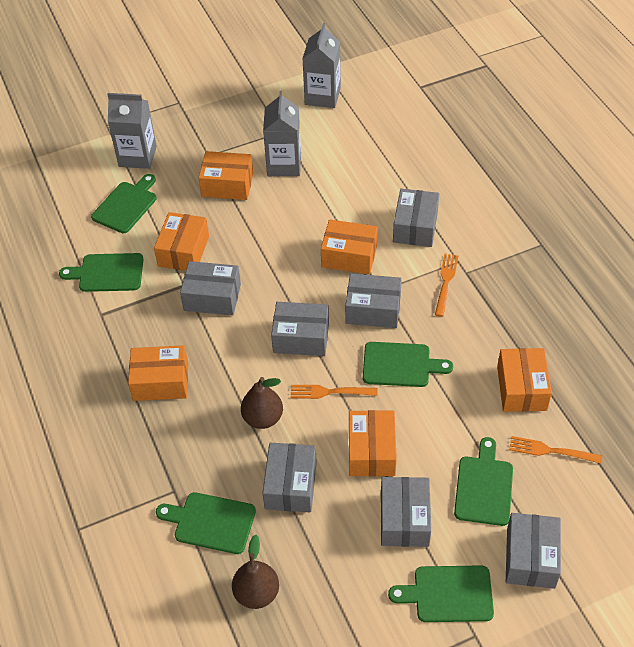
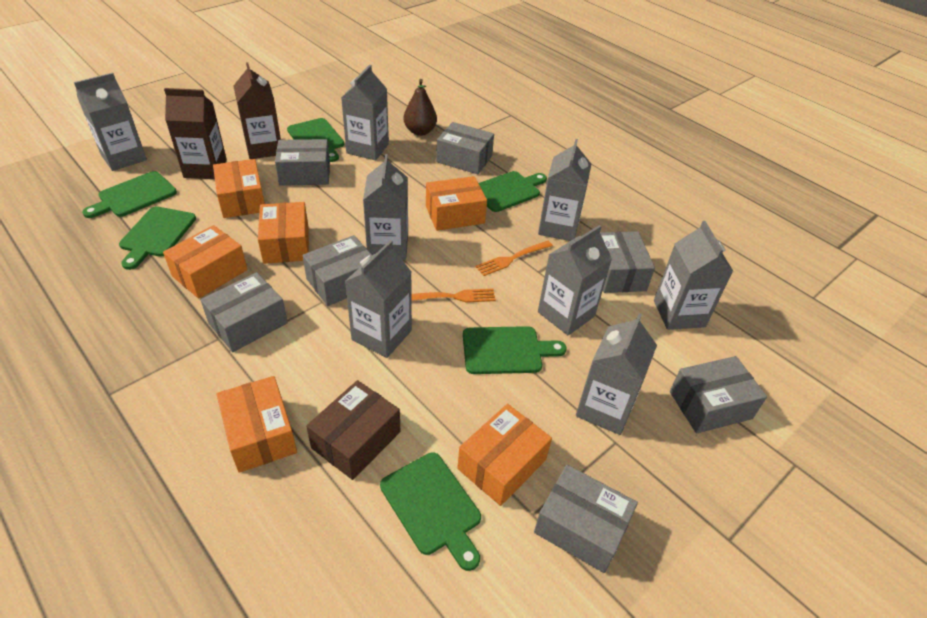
brown box: 0 -> 1
brown carton: 0 -> 2
brown pear: 2 -> 1
grey carton: 3 -> 8
orange fork: 3 -> 2

